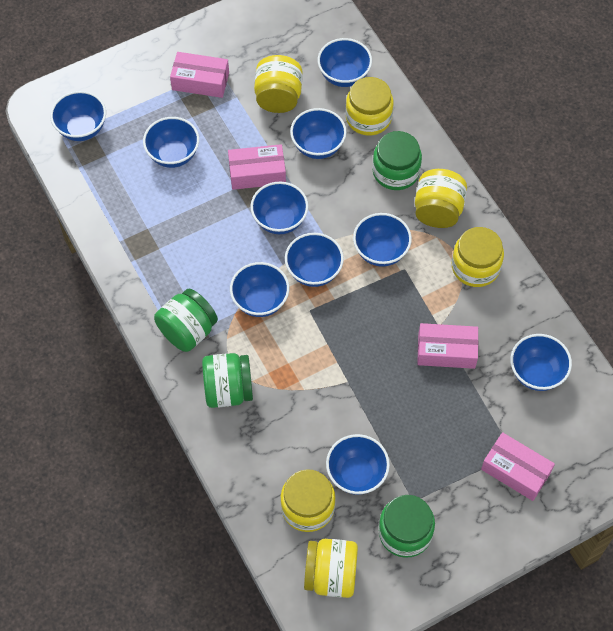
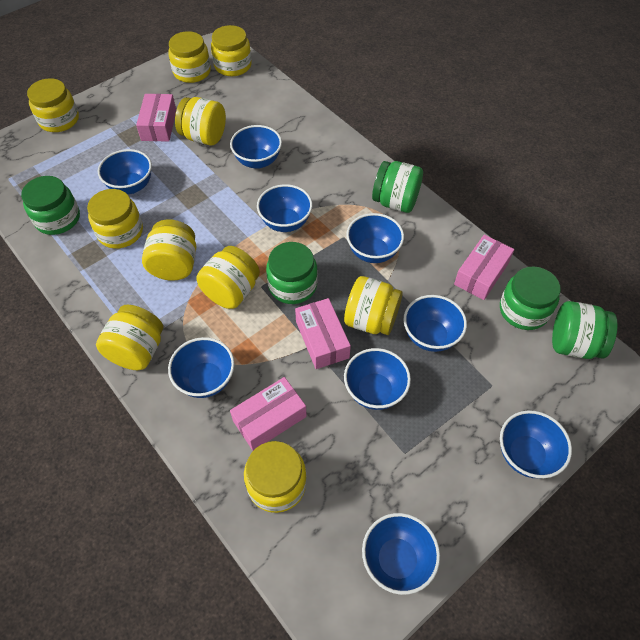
blue bowl: 10 -> 9
green jar: 4 -> 5
yellow jar: 6 -> 10

